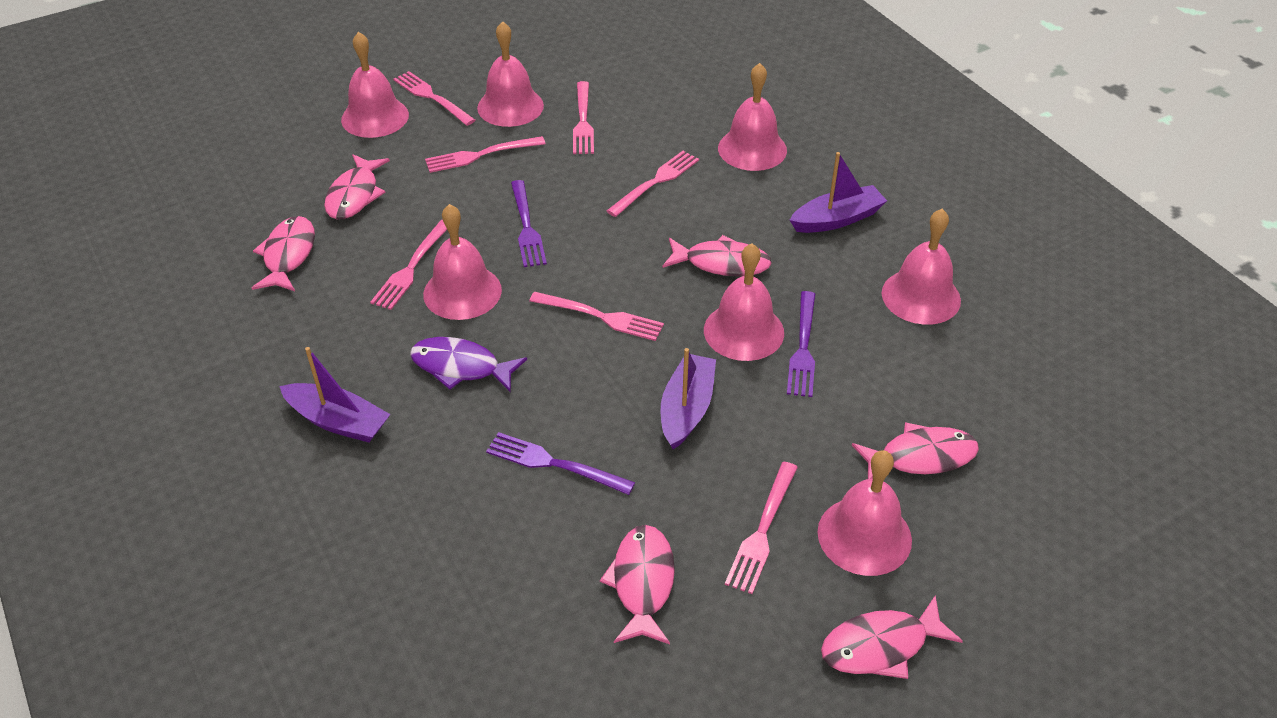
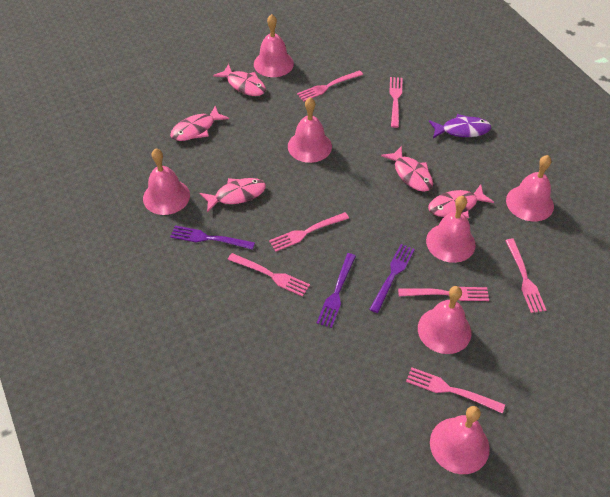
pink fish: 6 -> 5
purple boat: 3 -> 0

